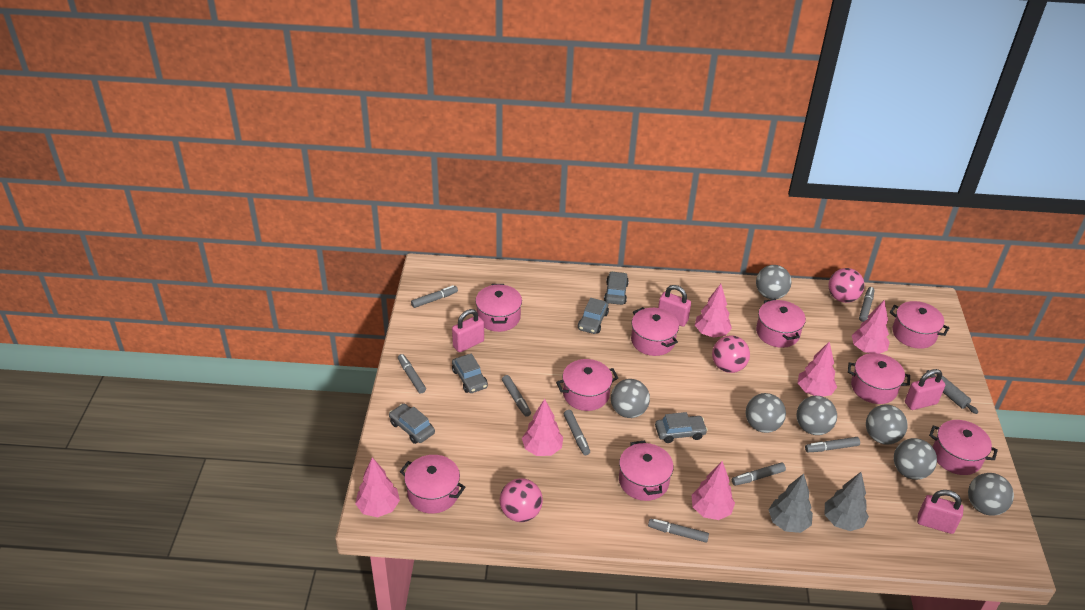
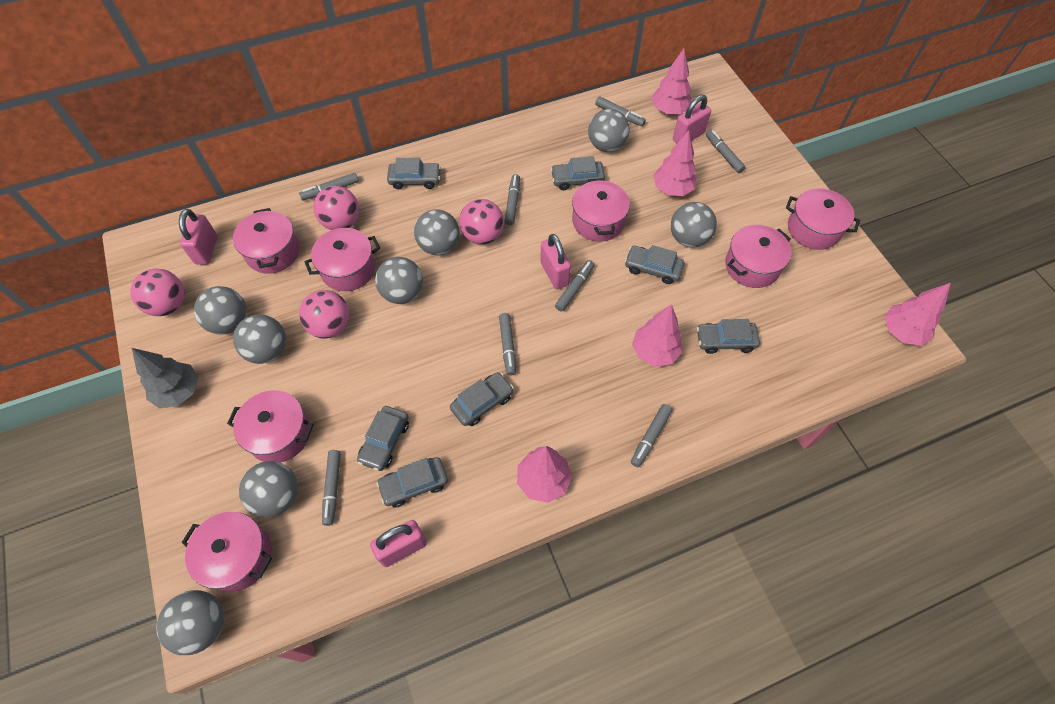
grey ball: 7 -> 8
grey car: 5 -> 7
grey rolling pin: 1 -> 0
grey tree: 2 -> 1
pink ball: 3 -> 4
pink pot: 9 -> 7
pink tree: 6 -> 5

